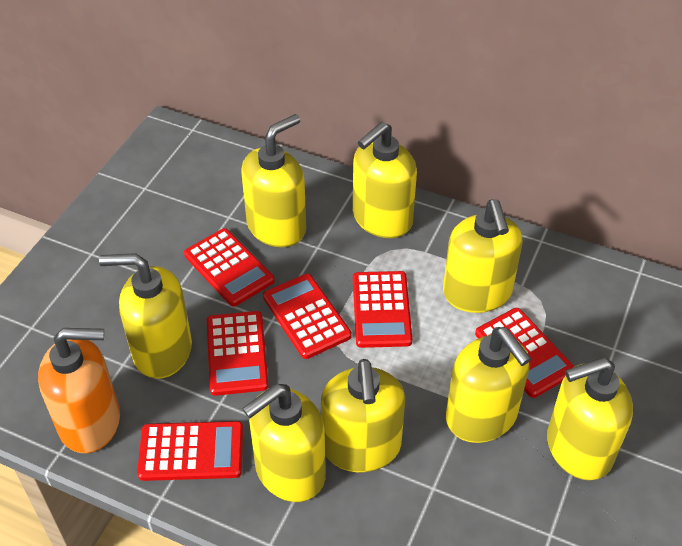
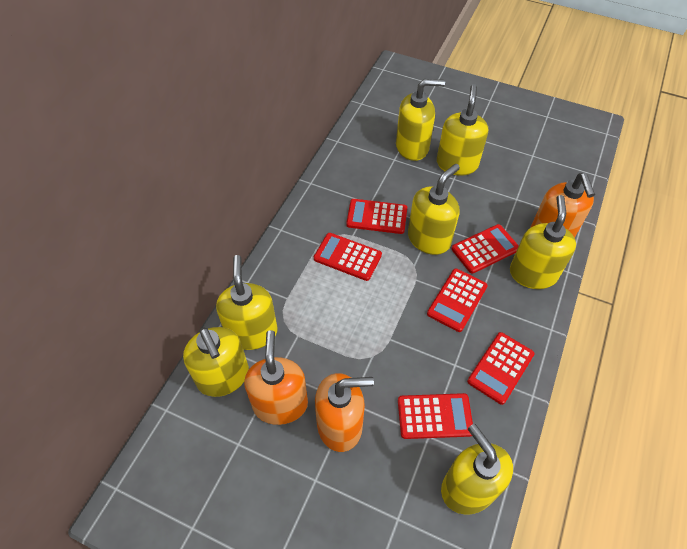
orange soap dispenser: 1 -> 3
yellow soap dispenser: 8 -> 7

